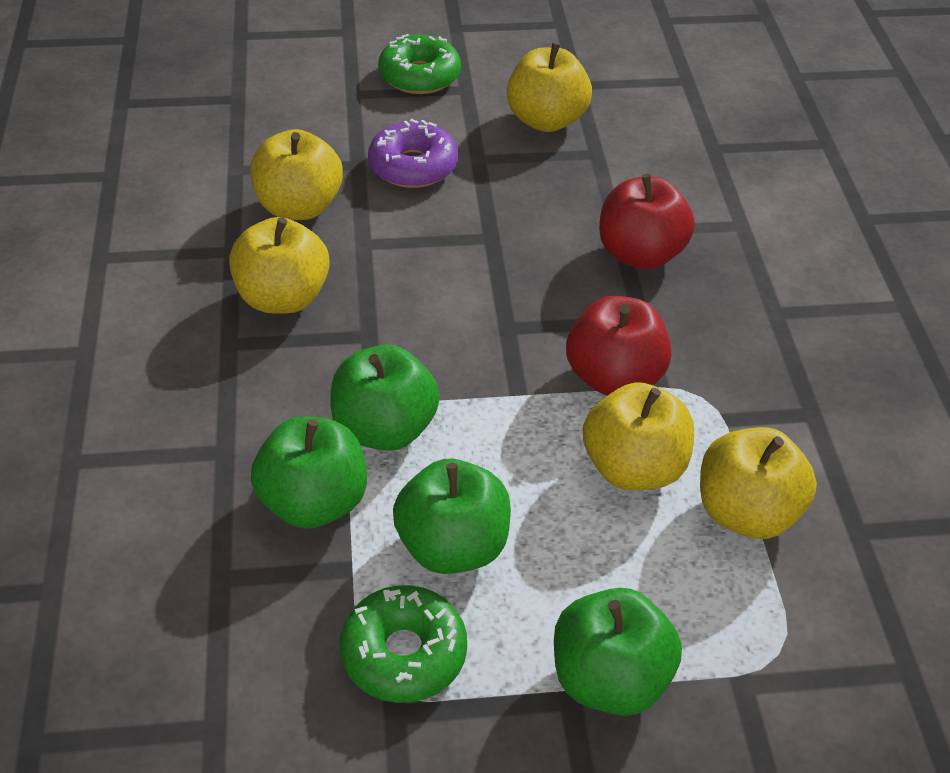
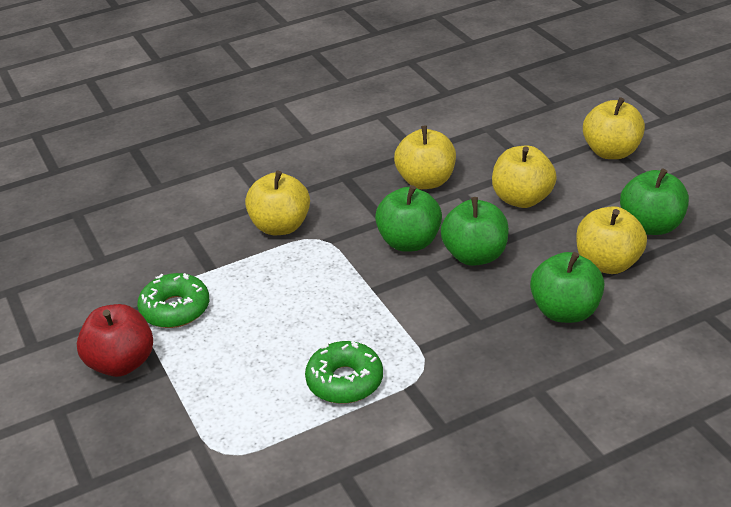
purple donut: 1 -> 0
red apple: 2 -> 1

